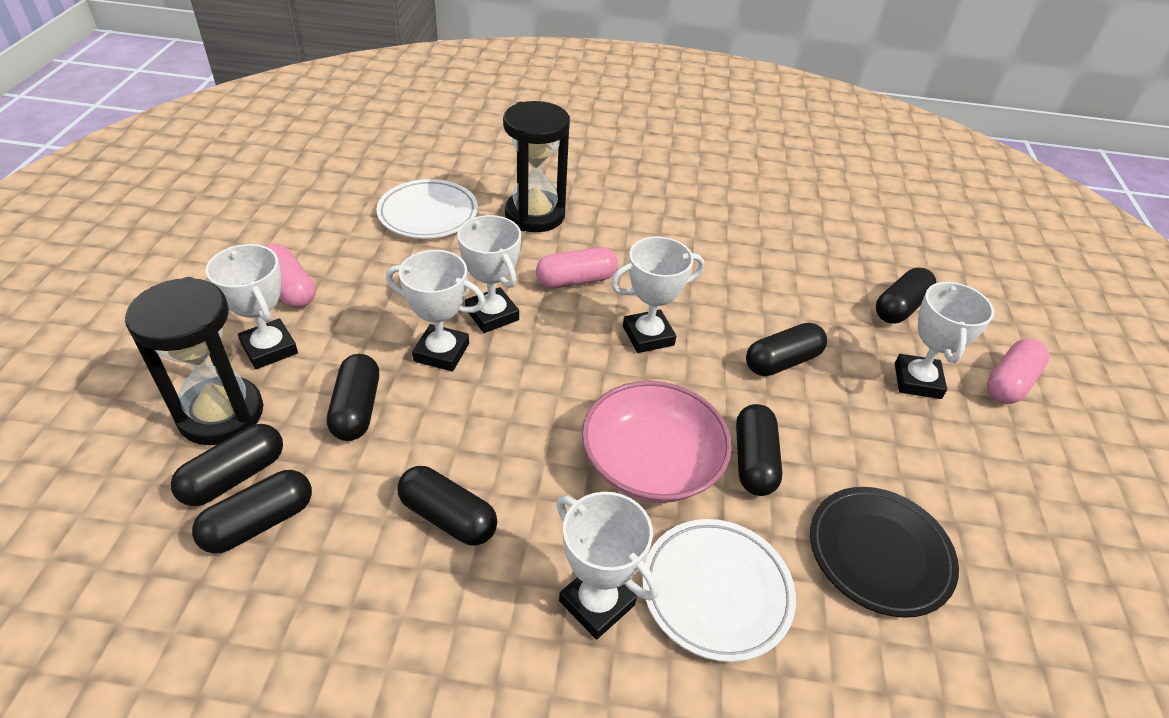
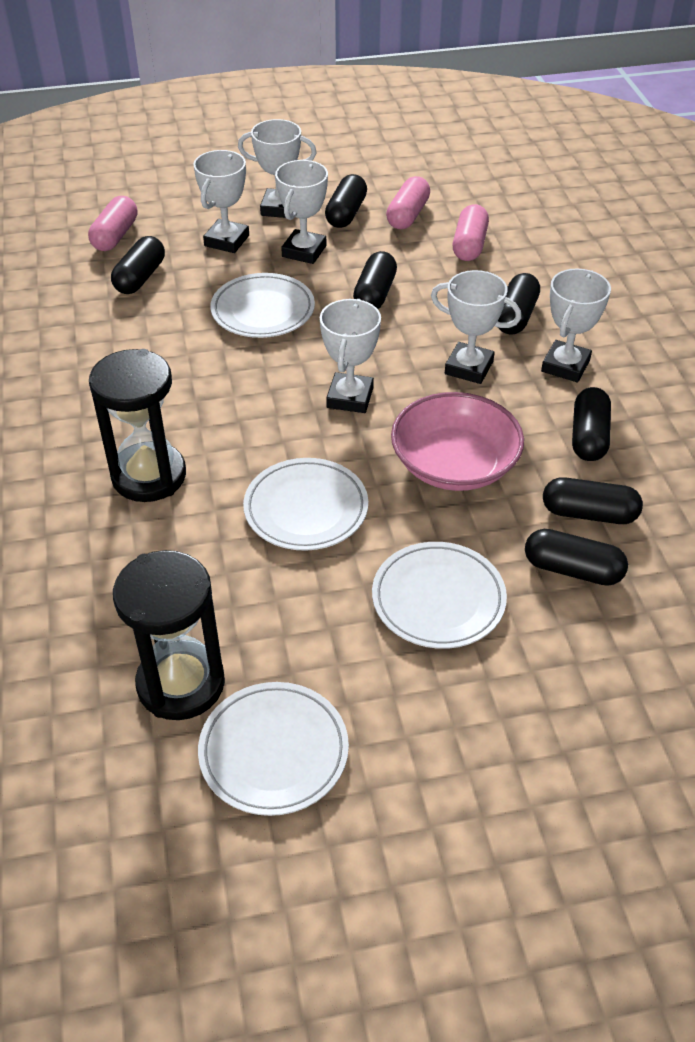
black plate: 1 -> 0
white plate: 2 -> 4

